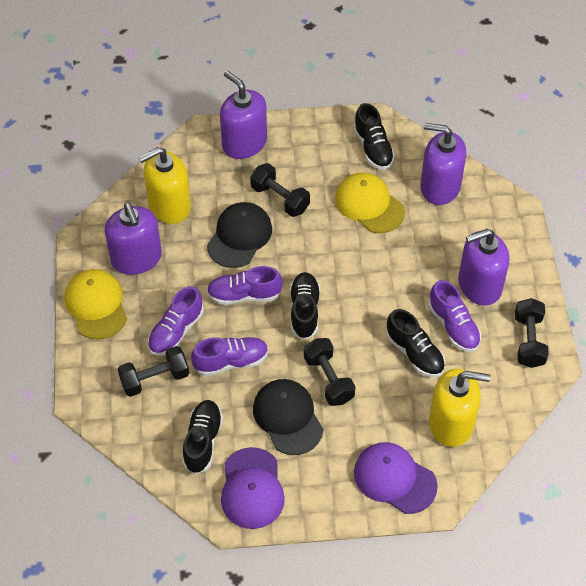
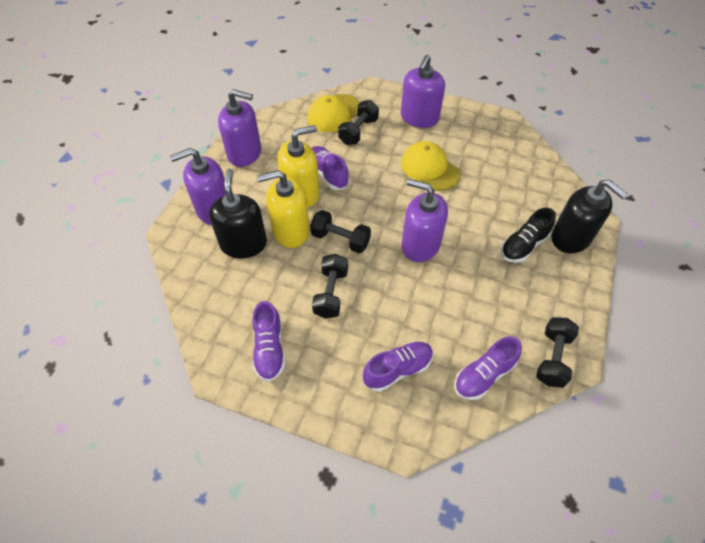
black cap: 2 -> 0
black shoe: 4 -> 1
black soap dispenser: 0 -> 2
purple cap: 2 -> 0

